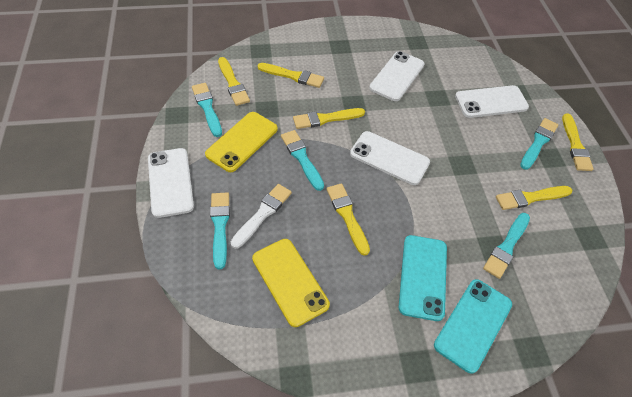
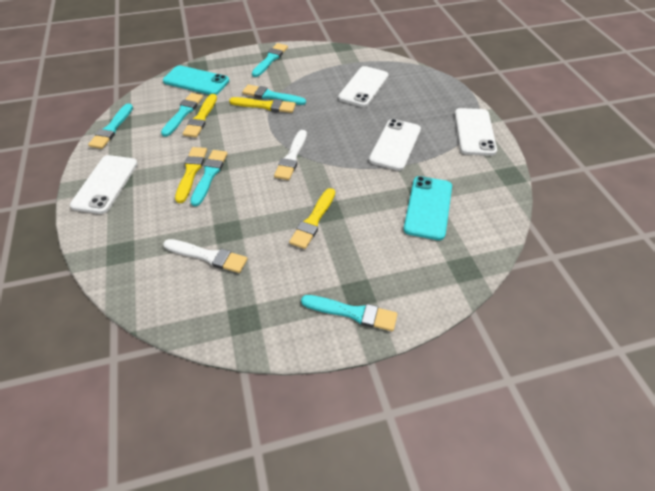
turquoise brush: 5 -> 6
white brush: 1 -> 2
yellow brush: 6 -> 4
yellow phone: 2 -> 0

